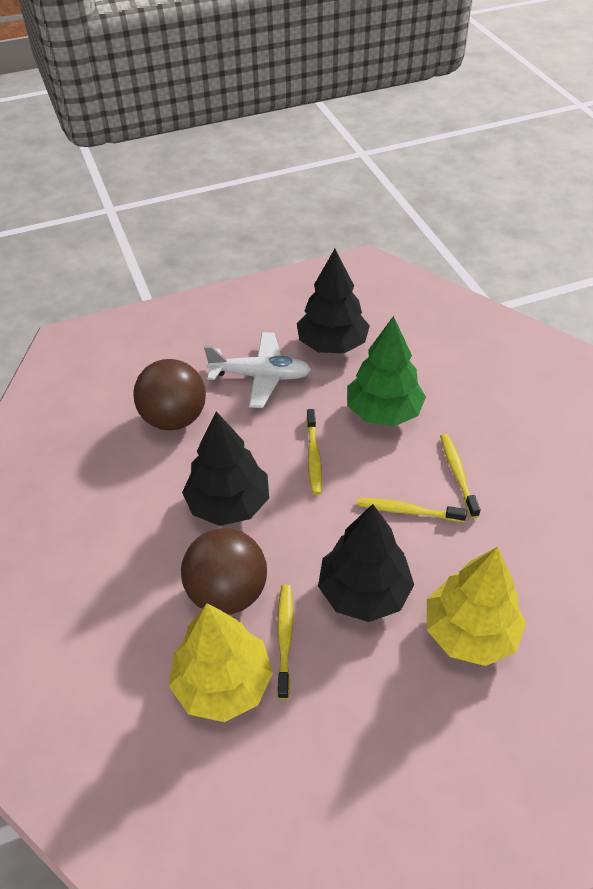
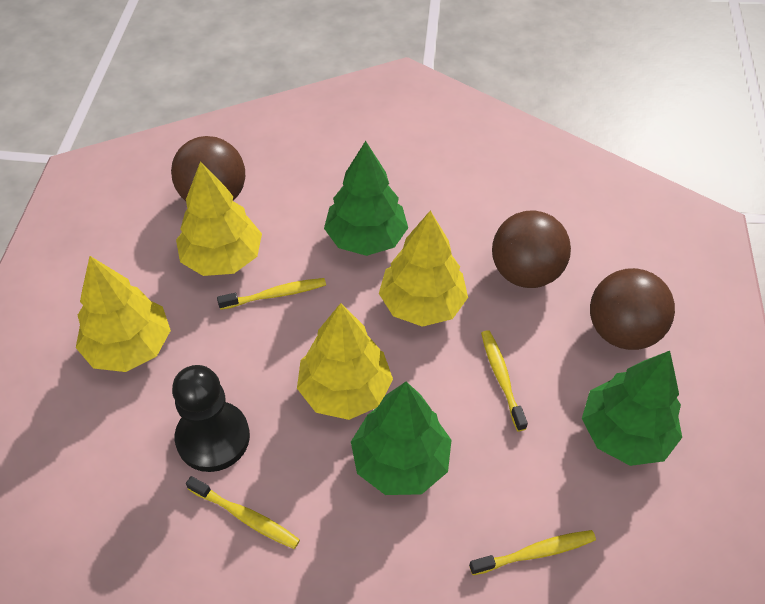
black pawn: 0 -> 1
black tree: 3 -> 0
brown ball: 2 -> 3
green tree: 1 -> 3
white plane: 1 -> 0
yellow tree: 2 -> 4

